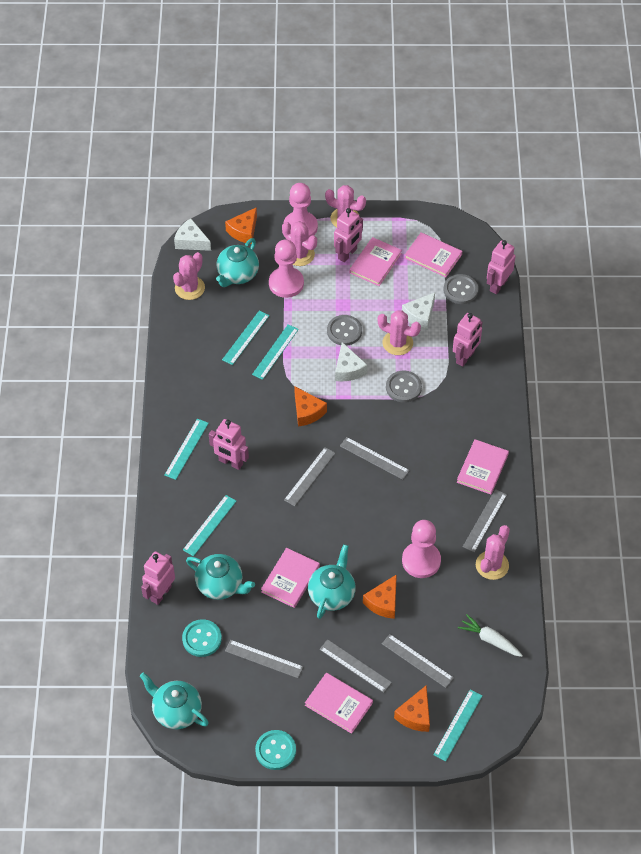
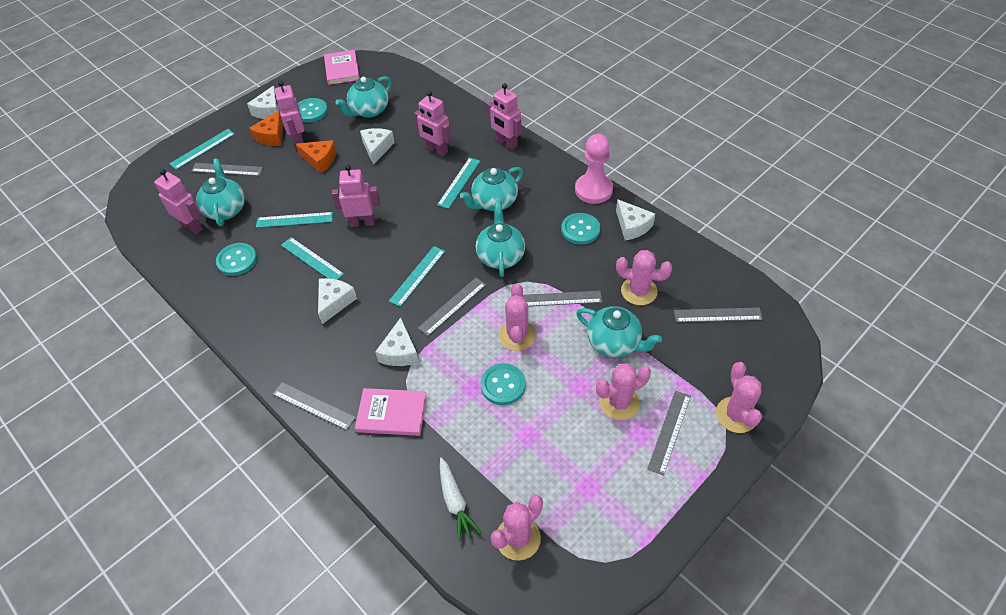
grey button: 3 -> 0
orange cheese: 4 -> 2
pink book: 5 -> 2
pink pawn: 3 -> 1
turquoise button: 2 -> 4
turquoise teapot: 4 -> 5
white cheese: 3 -> 5

